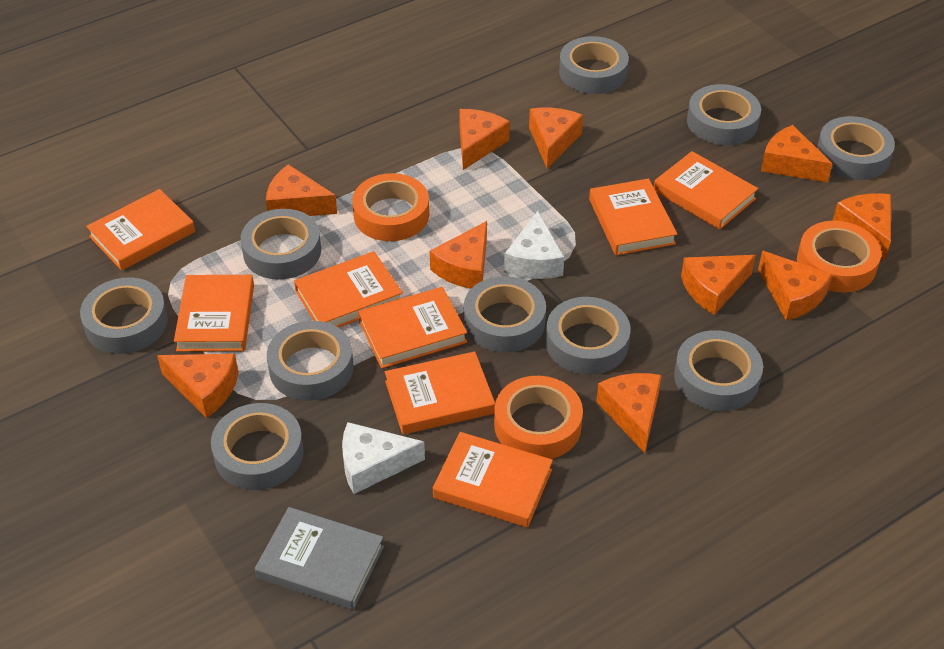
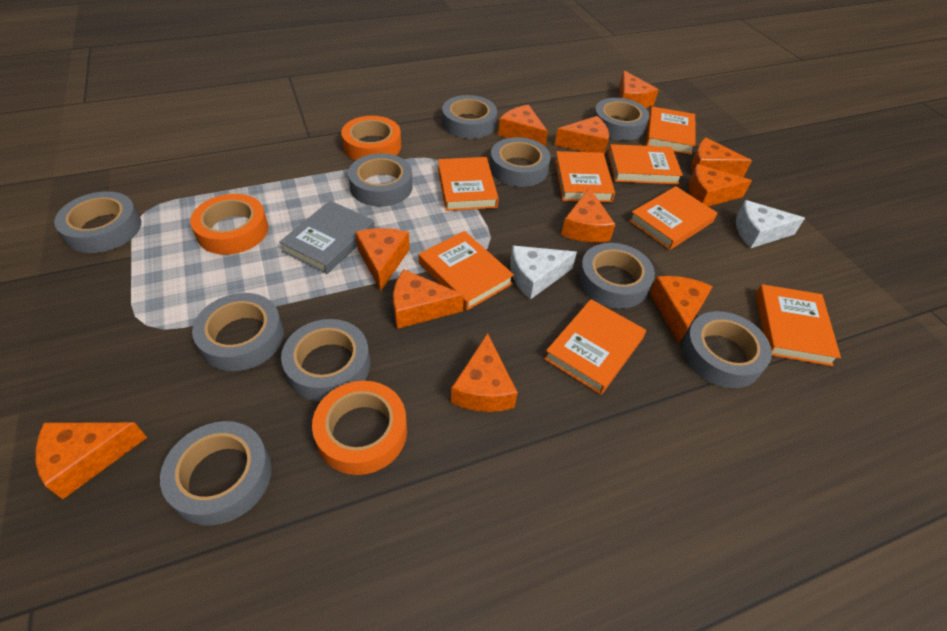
orange cheese: 10 -> 11

